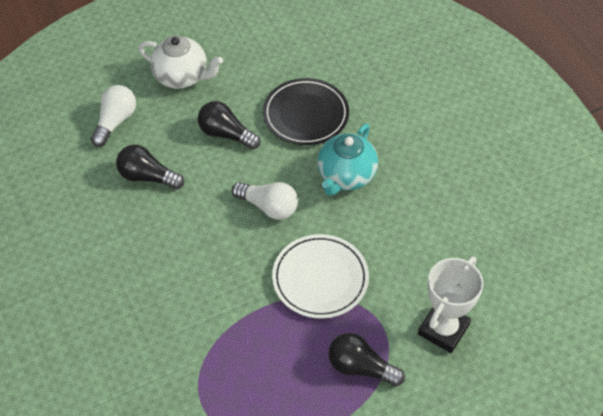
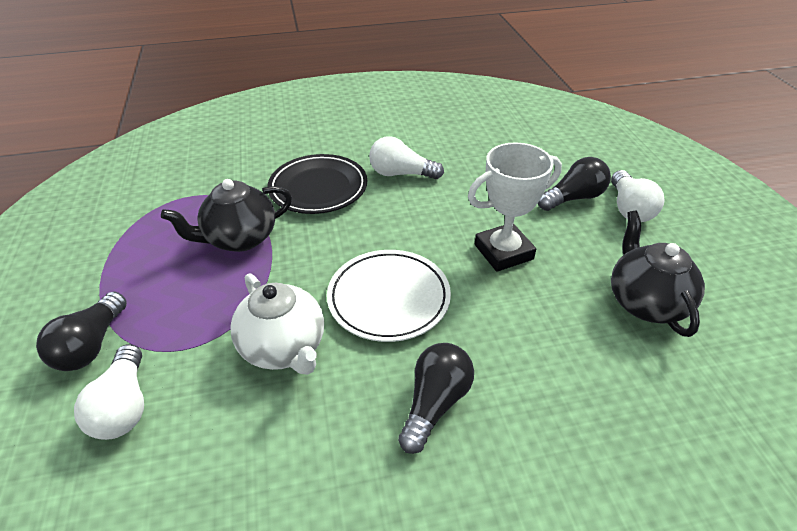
black teapot: 0 -> 2
turquoise teapot: 1 -> 0
white light bulb: 2 -> 3

